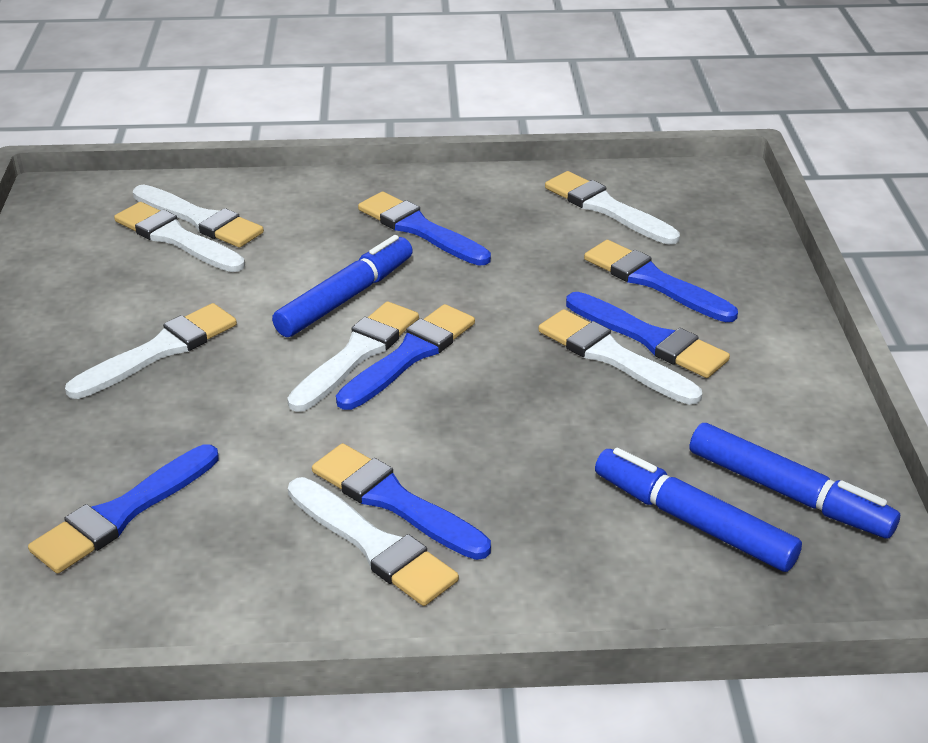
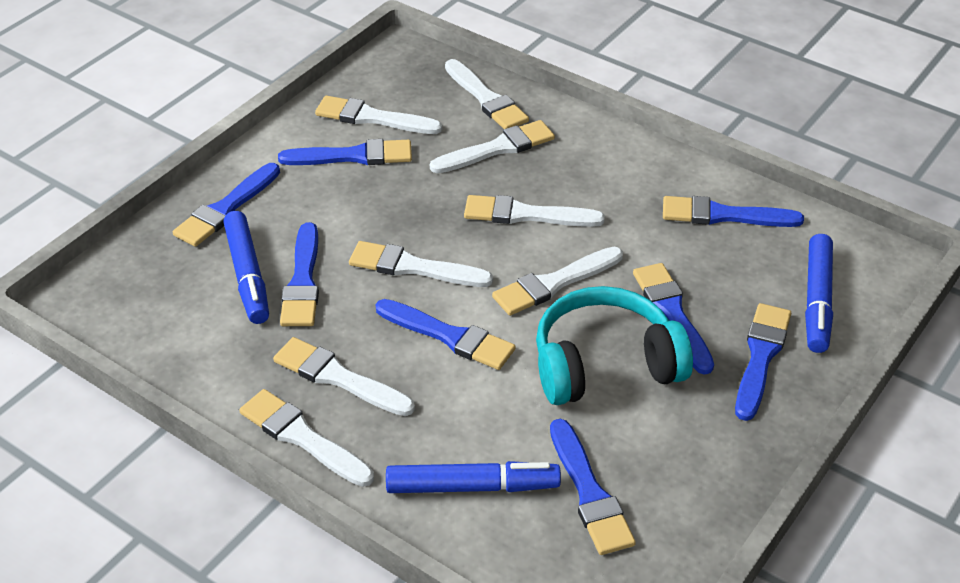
blue brush: 6 -> 8
turquoise headphones: 0 -> 1
white brush: 7 -> 8

